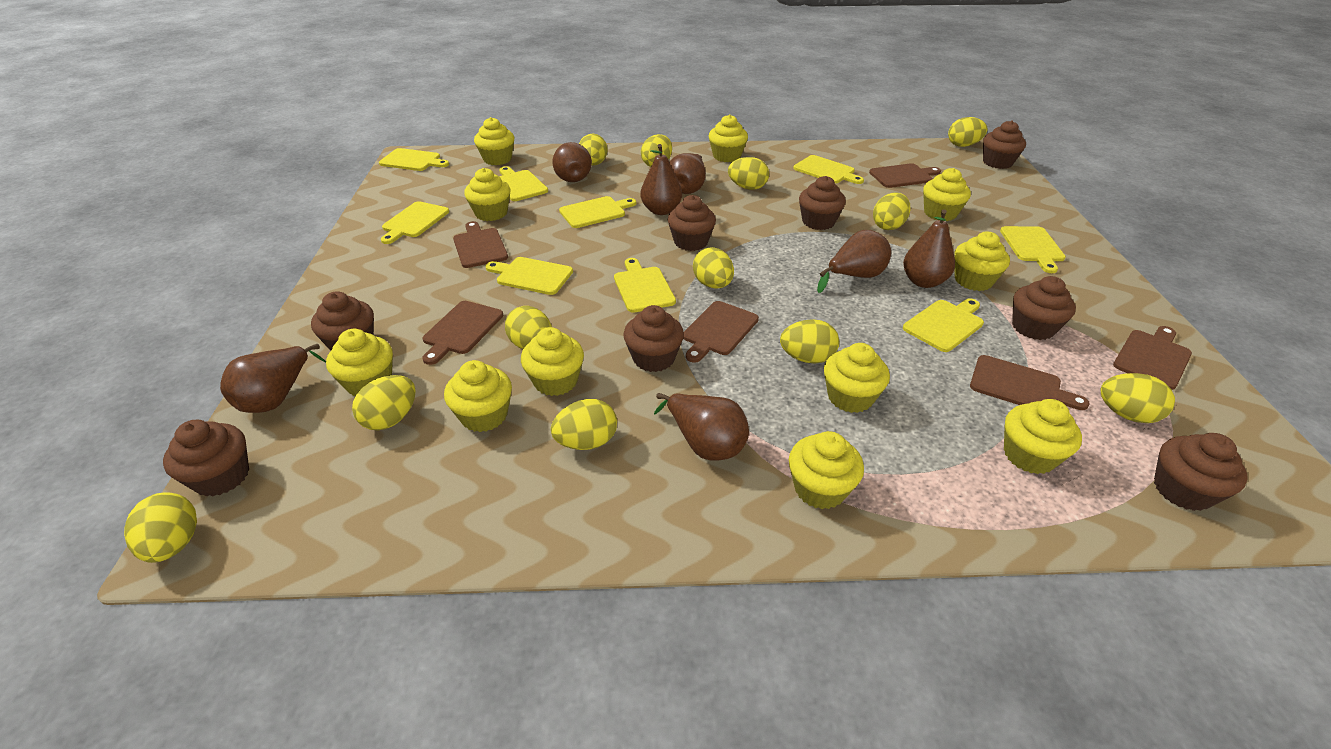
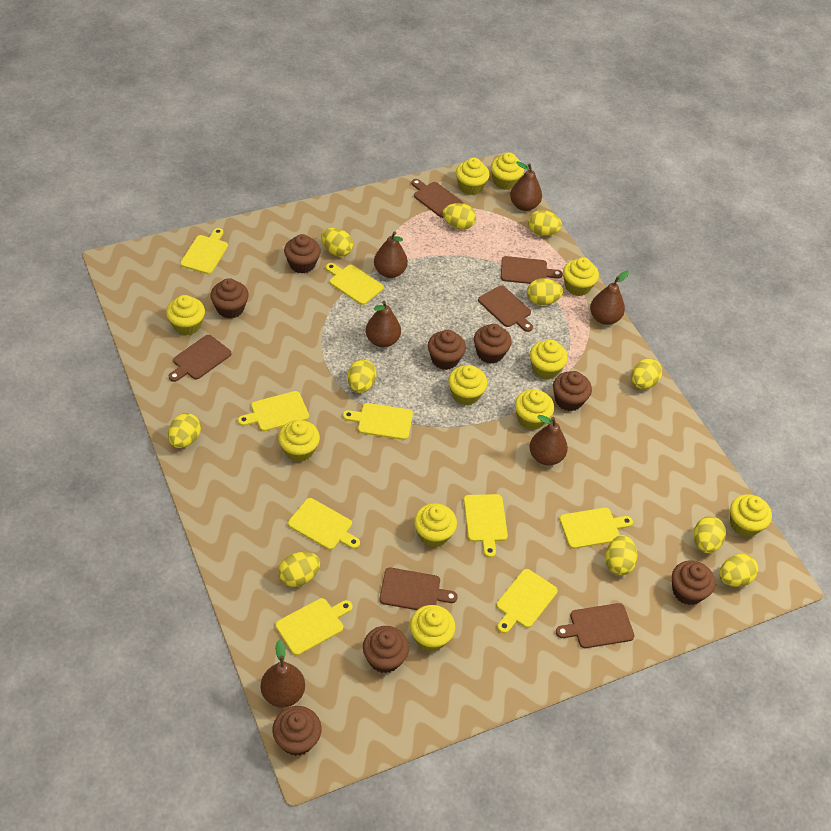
brown pear: 7 -> 6
yellow egg: 12 -> 11

